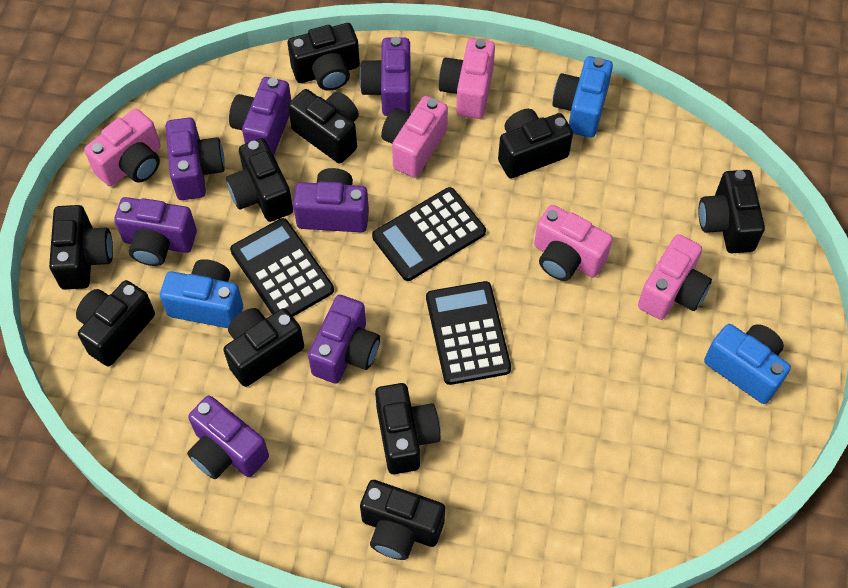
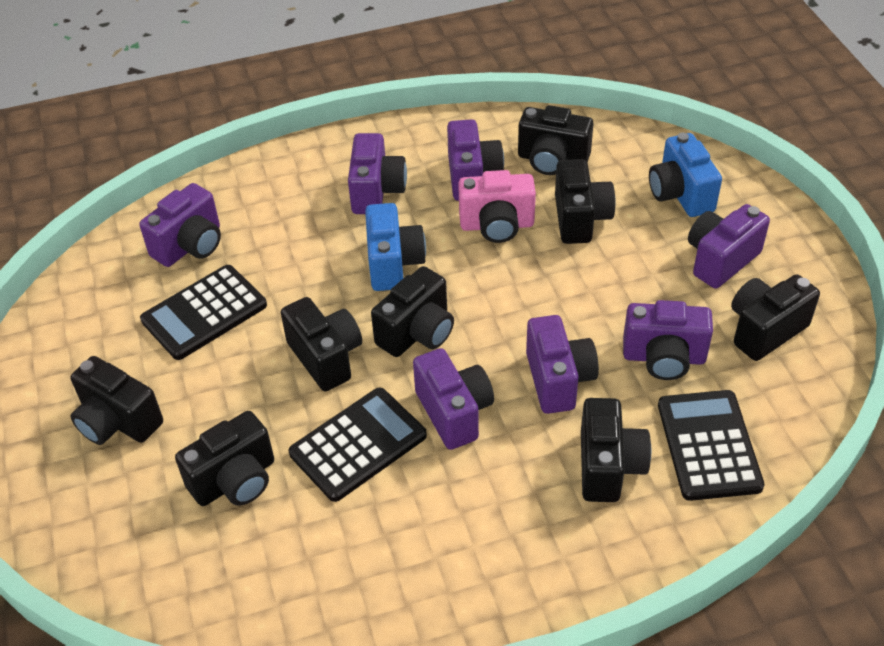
black camera: 10 -> 8
blue camera: 3 -> 2
pink camera: 5 -> 1

